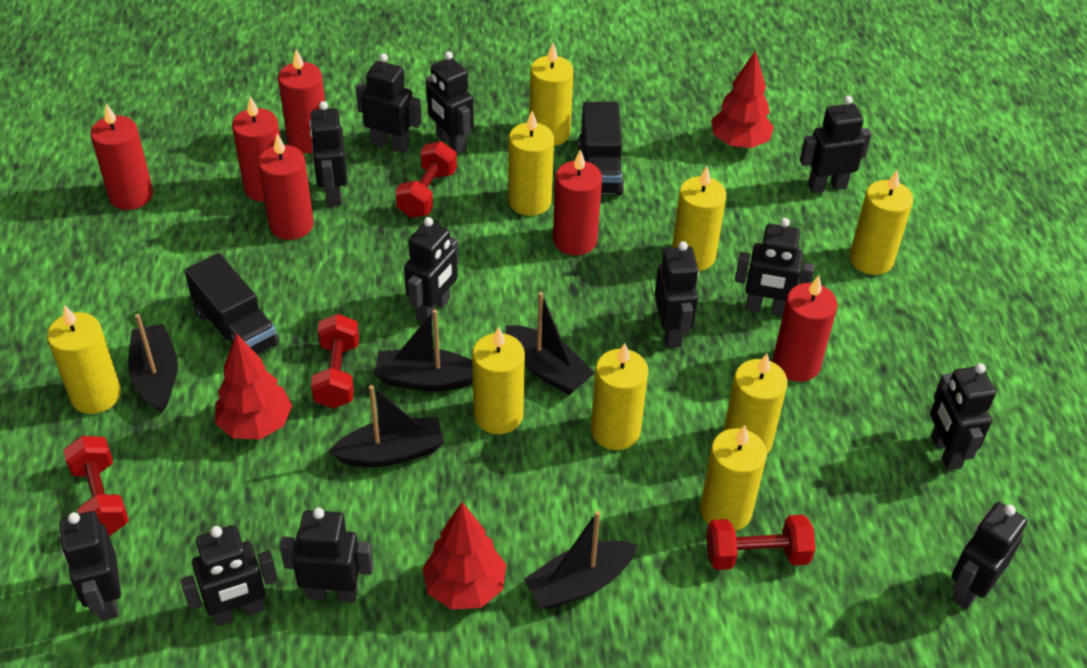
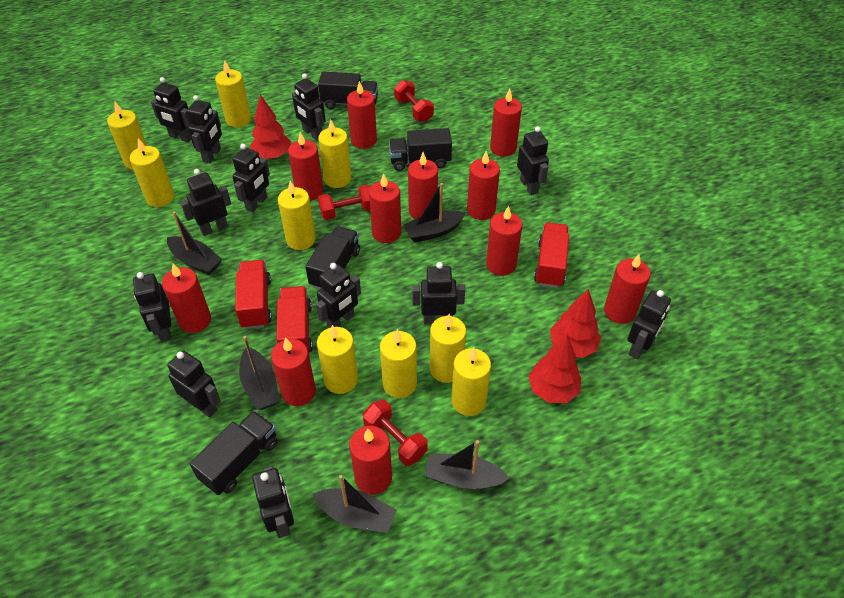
black truck: 2 -> 4
red candle: 6 -> 11
red dumbbell: 4 -> 3
red truck: 0 -> 3

